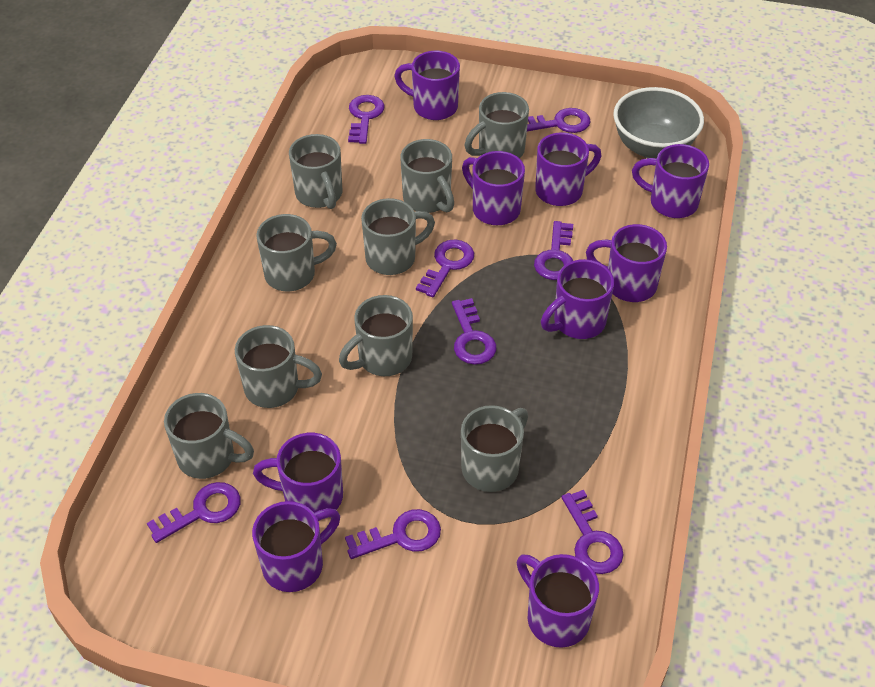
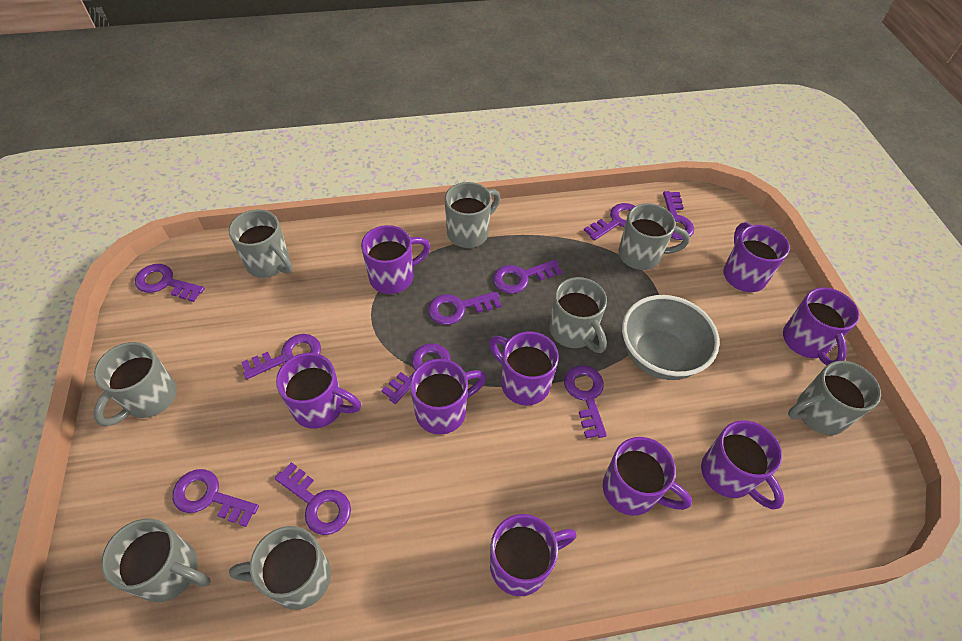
grey mug: 9 -> 8
purple key: 8 -> 10

